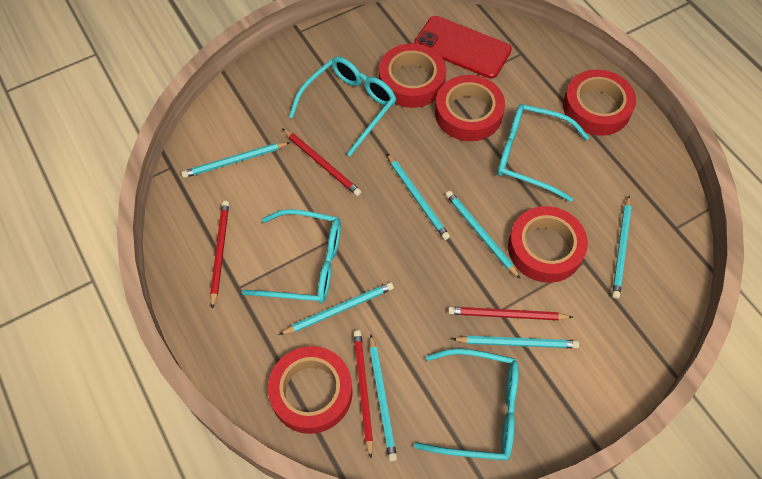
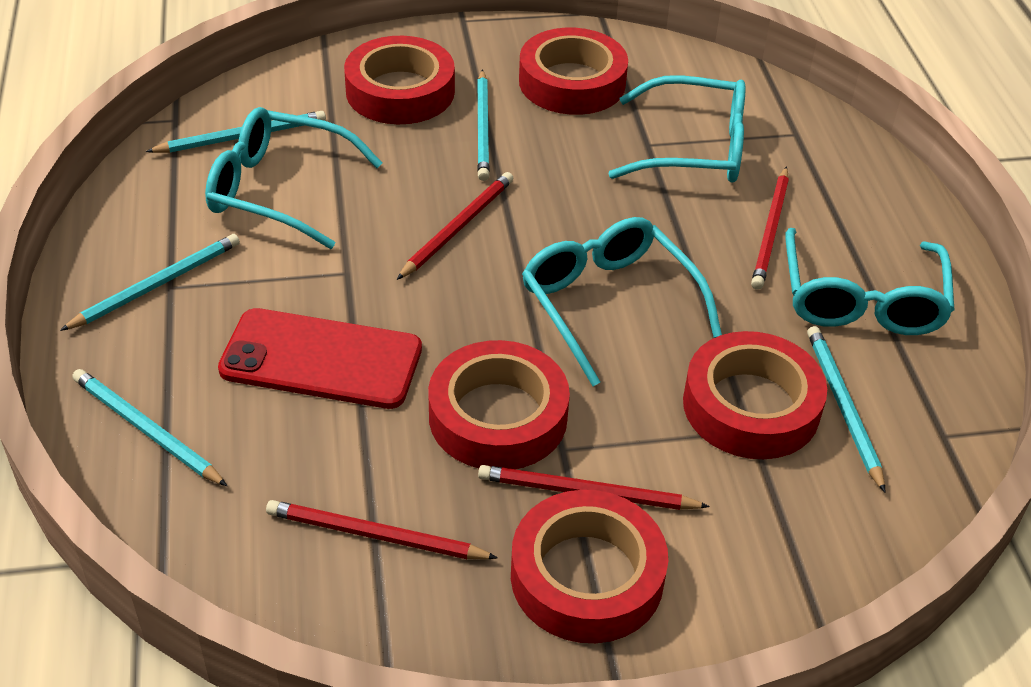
turquoise pencil: 7 -> 5

